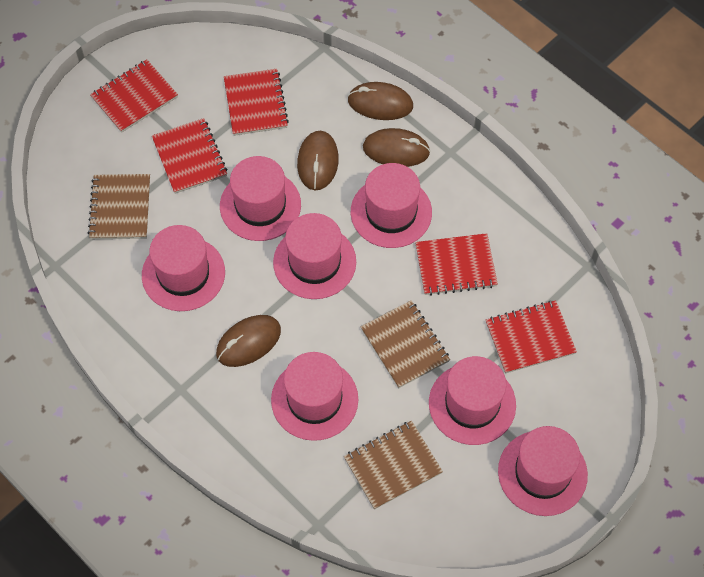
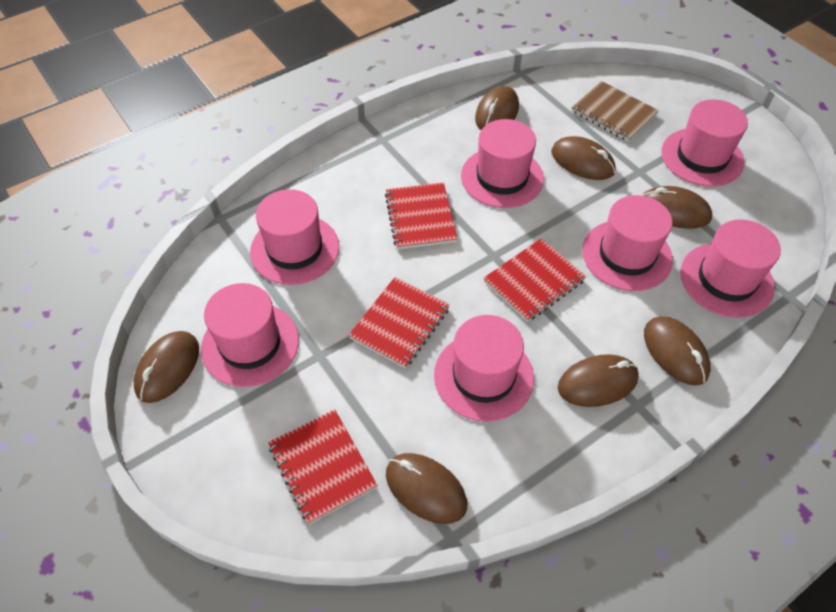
brown mouse: 4 -> 7
brown notebook: 3 -> 1
red notebook: 5 -> 4

